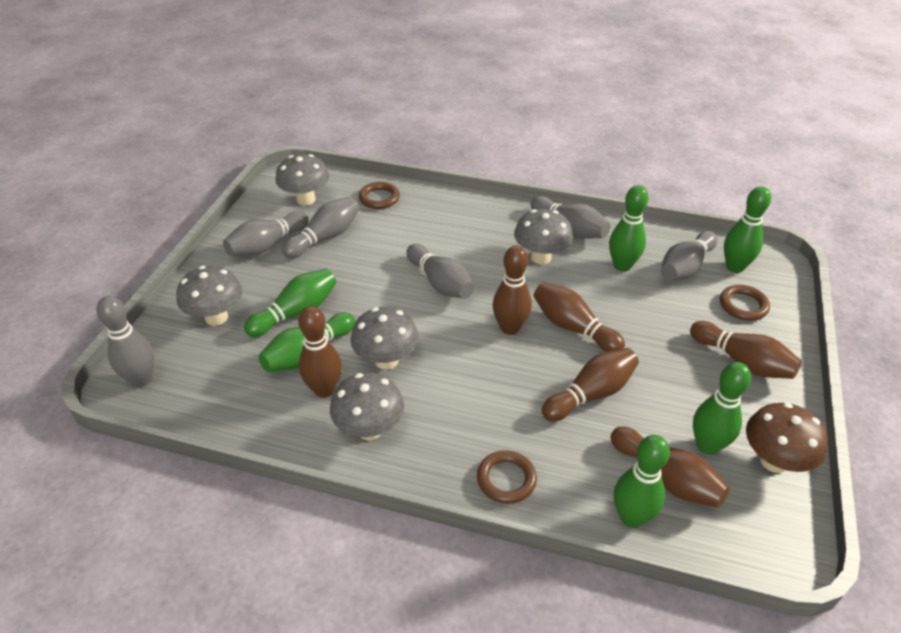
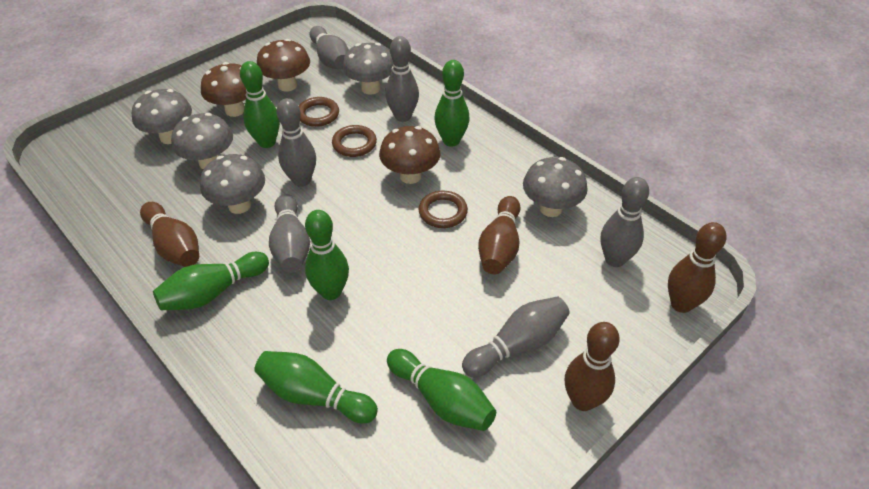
brown bowling pin: 6 -> 4
brown mushroom: 1 -> 3

